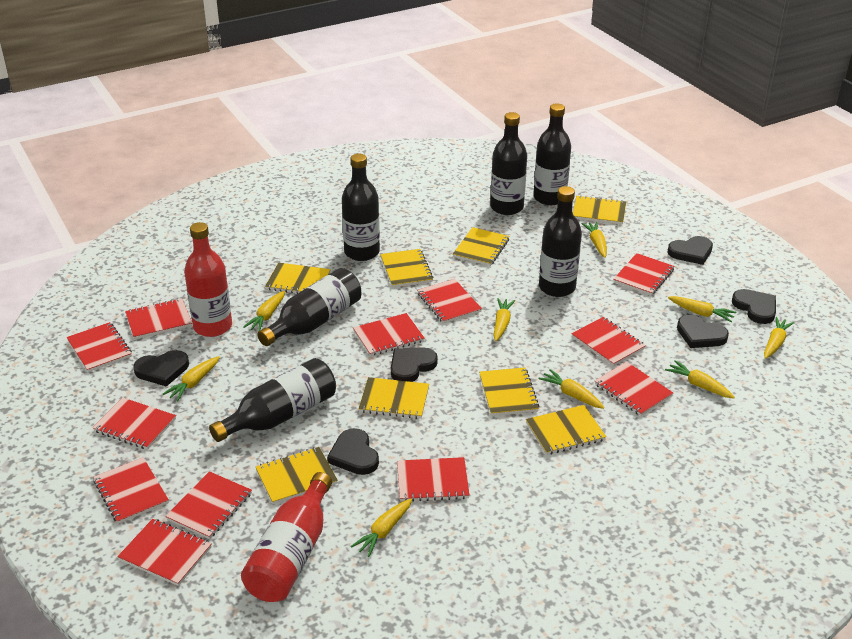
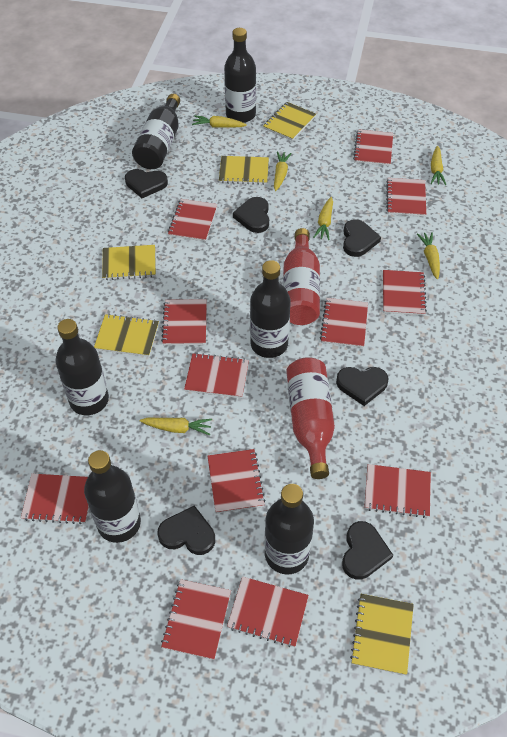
yellow carrot: 9 -> 6
yellow notebook: 8 -> 5

